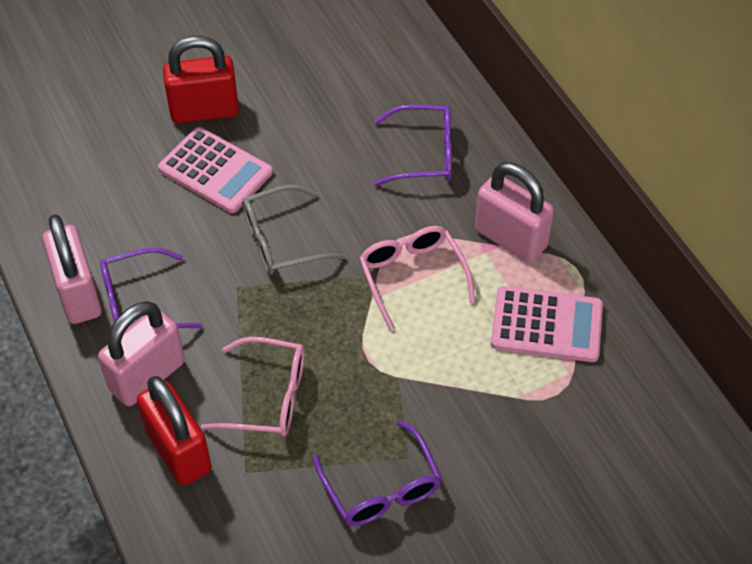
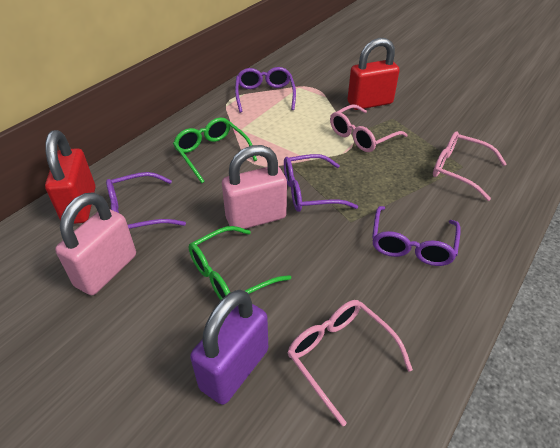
green glasses: 0 -> 2
grey glasses: 1 -> 0
pink calculator: 2 -> 0
pink glasses: 2 -> 3
pink padlock: 3 -> 2
purple glasses: 3 -> 4
purple padlock: 0 -> 1

